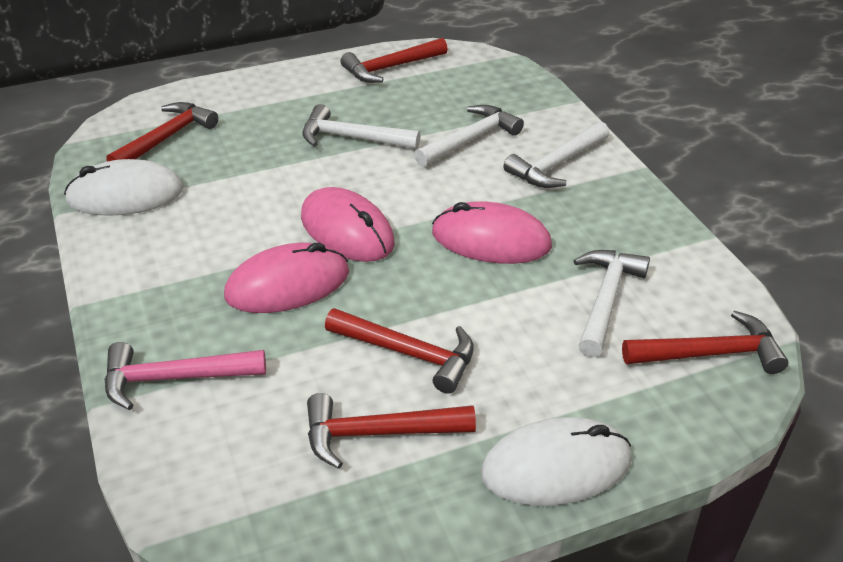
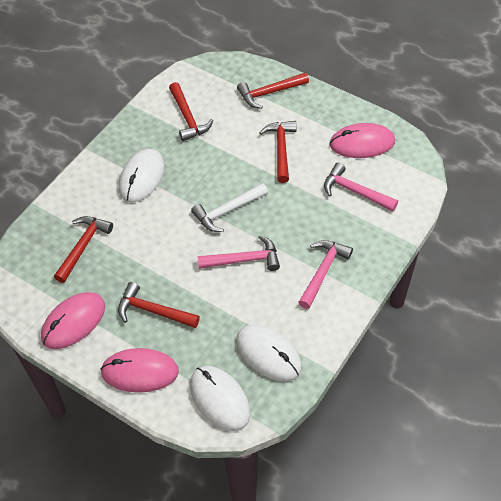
pink hammer: 1 -> 3
white hammer: 4 -> 1
white mouse: 2 -> 3

